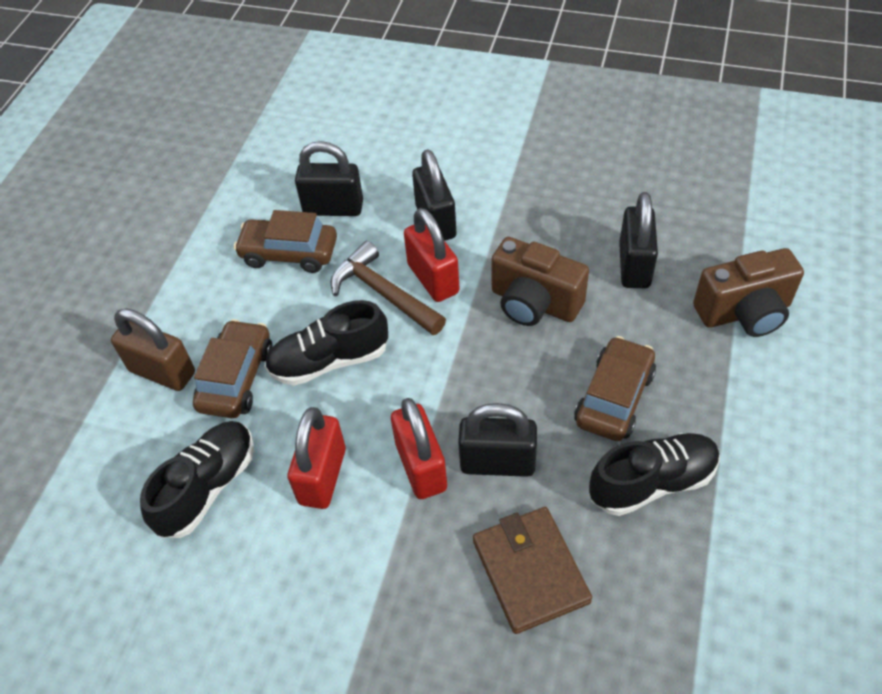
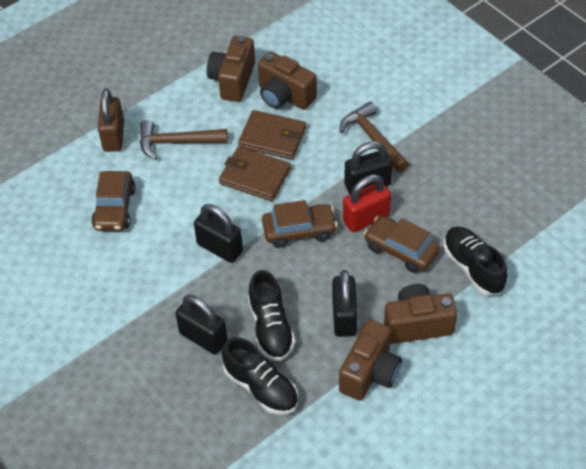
brown camera: 2 -> 4
brown hammer: 1 -> 2
brown wallet: 1 -> 2
red padlock: 3 -> 1

